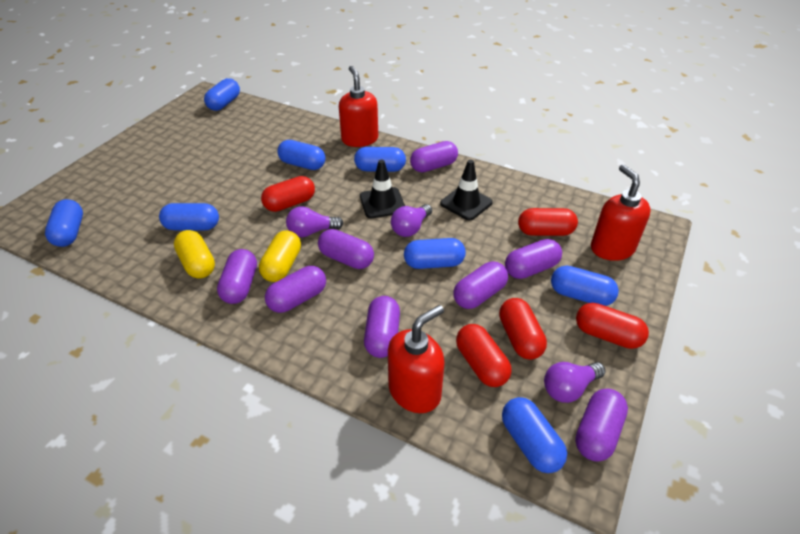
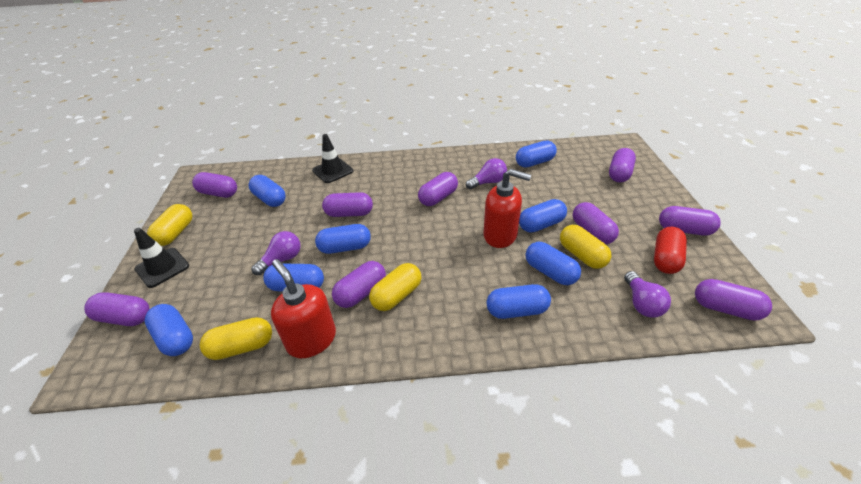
purple capsule: 8 -> 9
red capsule: 5 -> 1
red soap dispenser: 3 -> 2
yellow capsule: 2 -> 4

